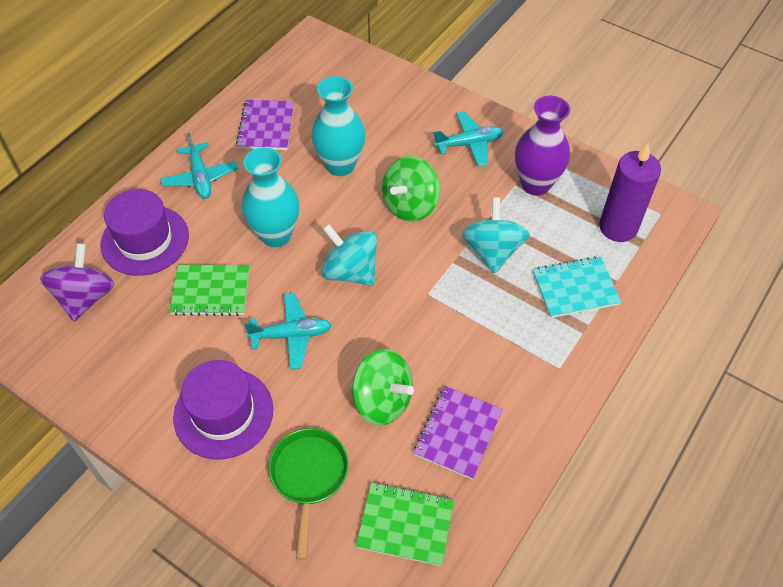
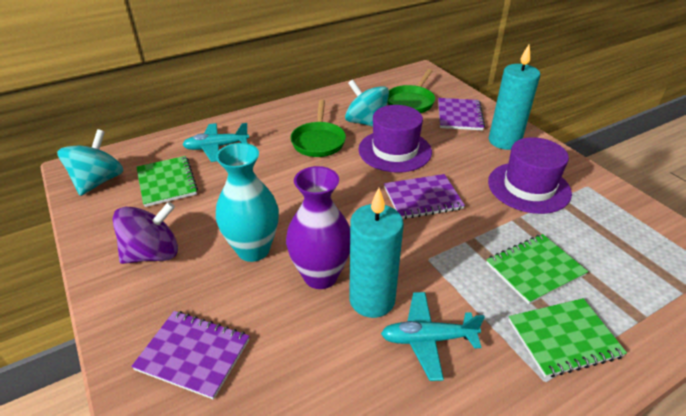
green notebook: 2 -> 3
green pan: 1 -> 2
green spinning top: 2 -> 0
purple candle: 1 -> 0
purple notebook: 2 -> 3
turquoise candle: 0 -> 2
turquoise notebook: 1 -> 0
turquoise plane: 3 -> 2
turquoise vase: 2 -> 1

